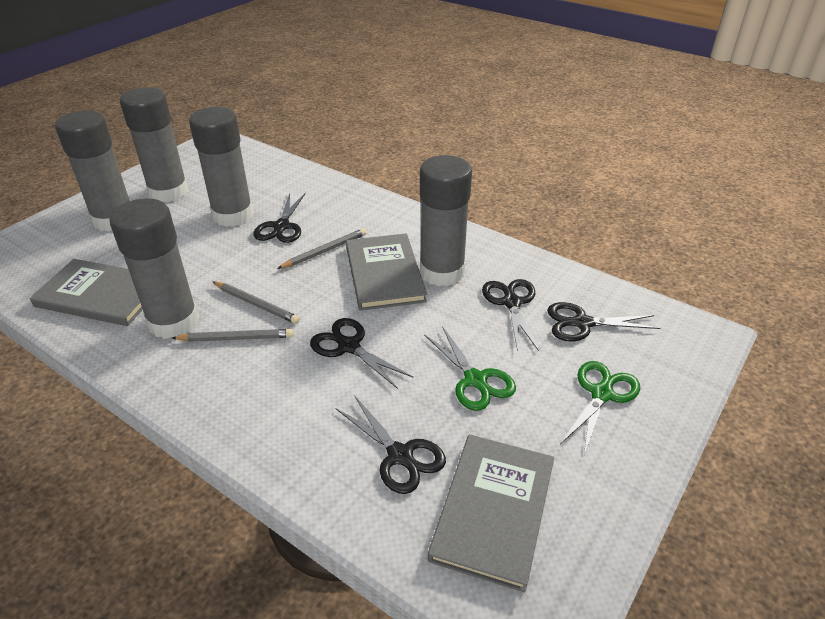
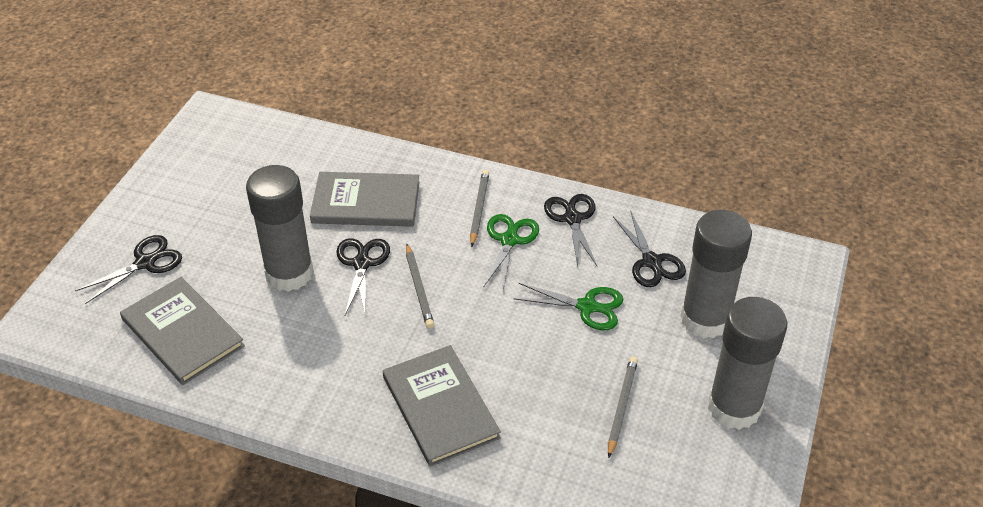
black scissors: 5 -> 4
grey glue stick: 5 -> 3

